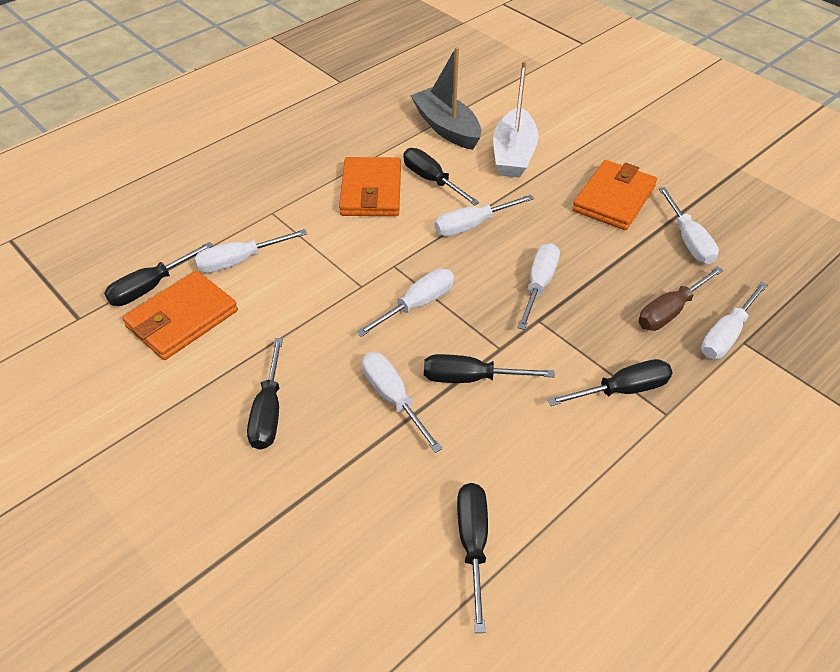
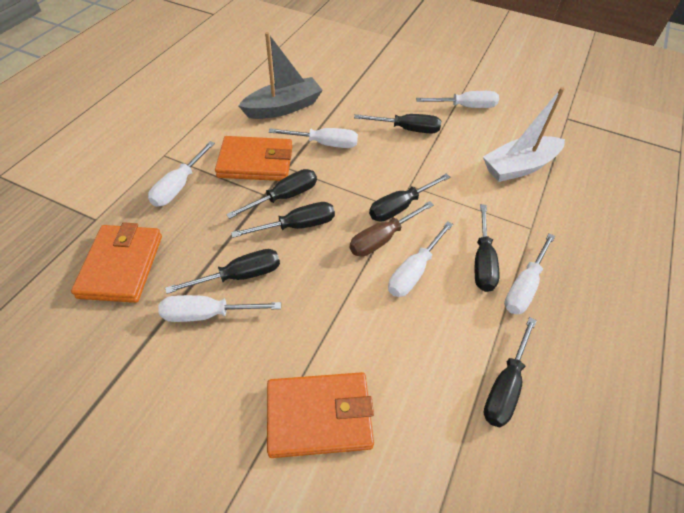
black screwdriver: 6 -> 7
white screwdriver: 7 -> 6

